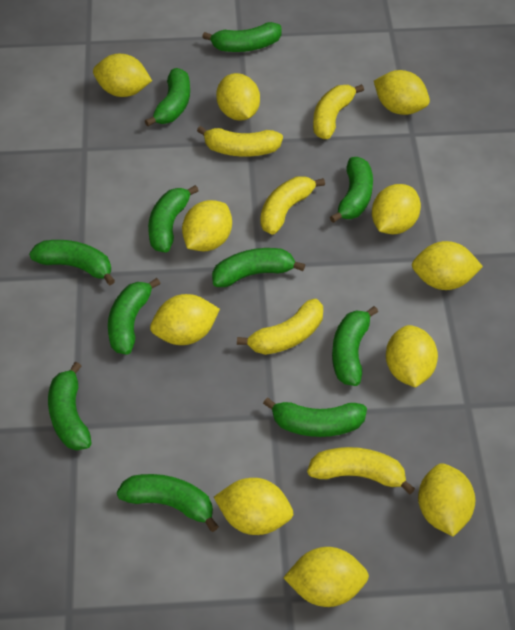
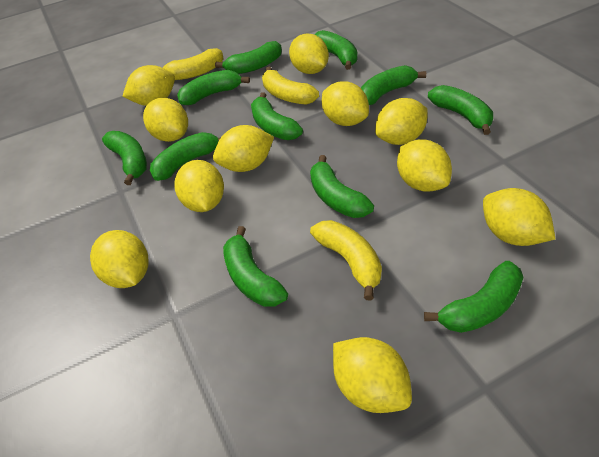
yellow banana: 5 -> 3

